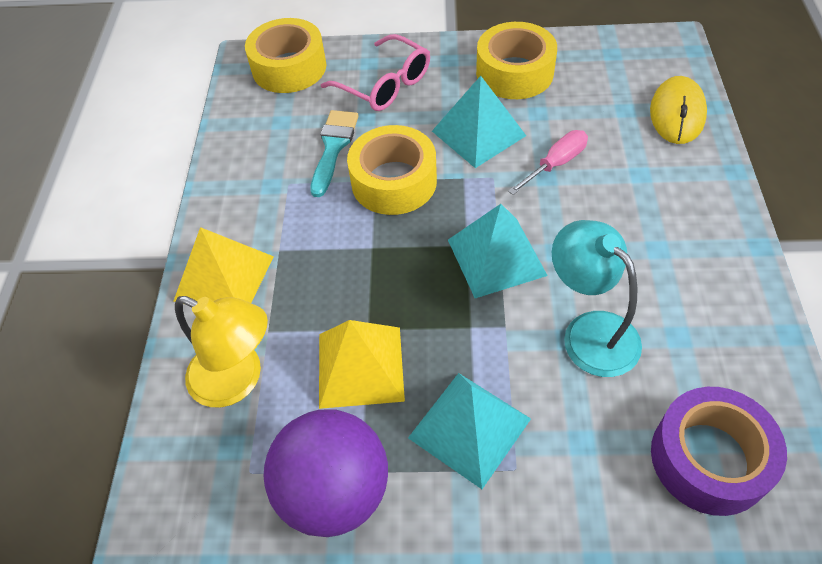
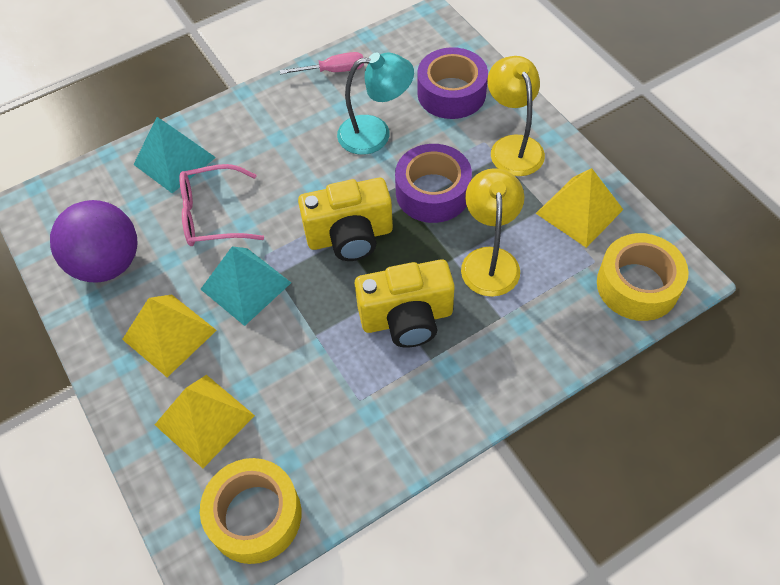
purple tape: 1 -> 2
turquoise brush: 1 -> 0
turquoise pyramid: 3 -> 2
yellow camera: 0 -> 2
yellow lamp: 1 -> 2
yellow mouse: 1 -> 0
yellow pyramid: 2 -> 3
yellow tape: 3 -> 2

